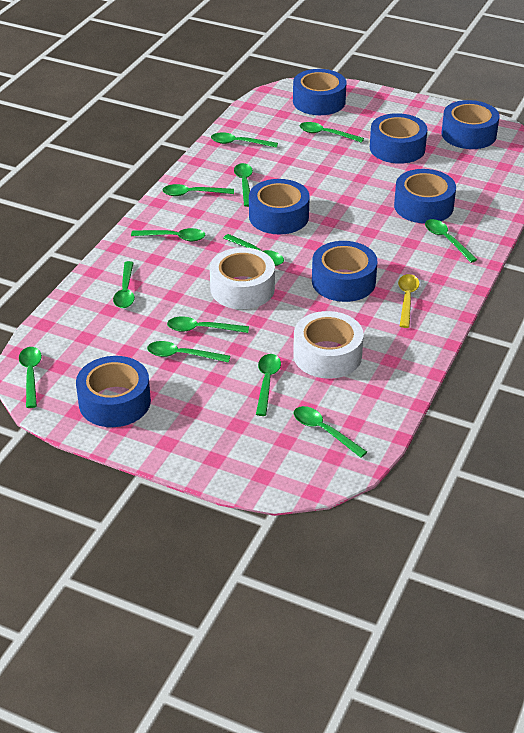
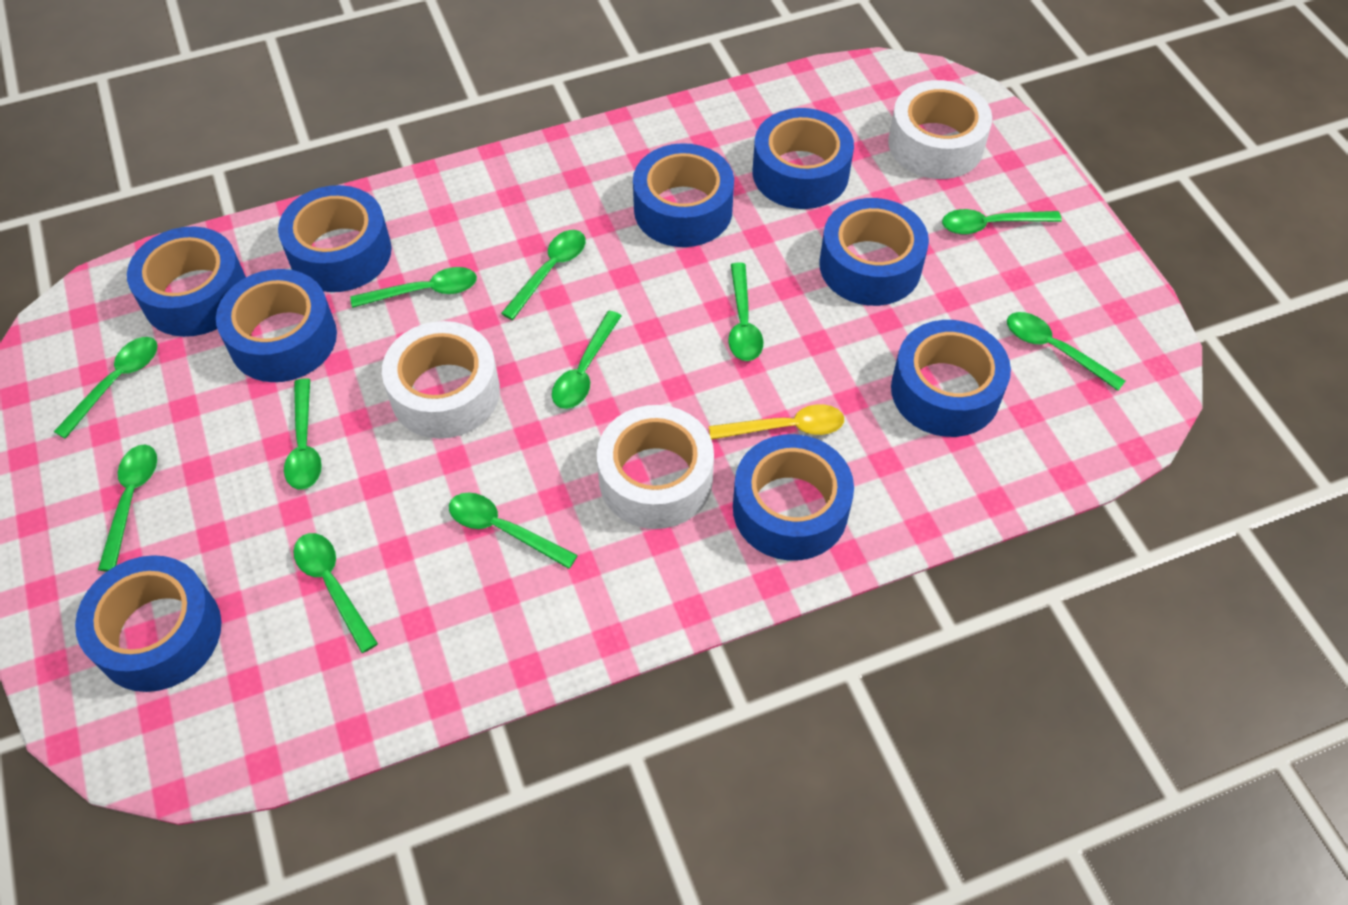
blue tape: 7 -> 9
green spoon: 13 -> 11
white tape: 2 -> 3

